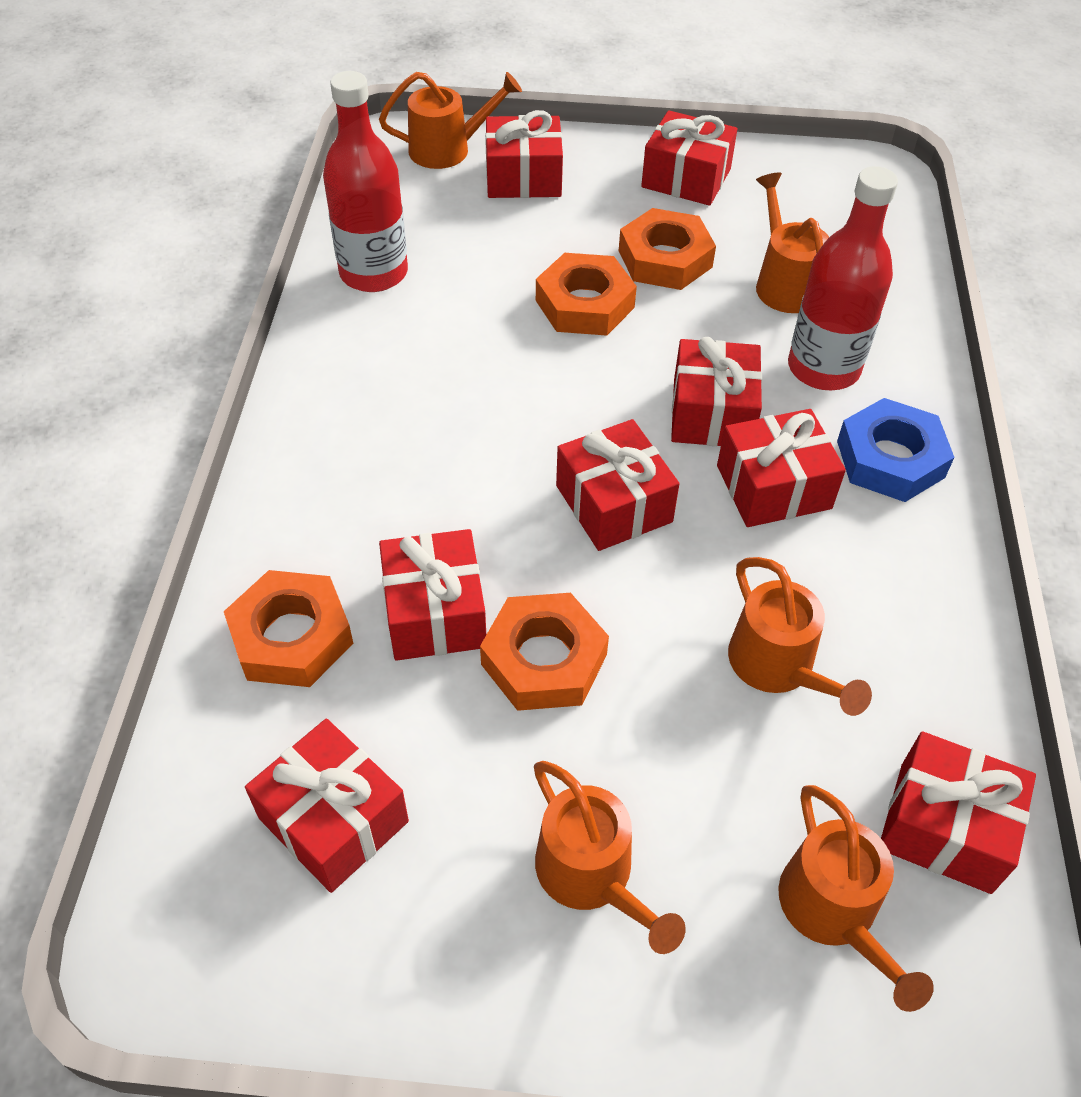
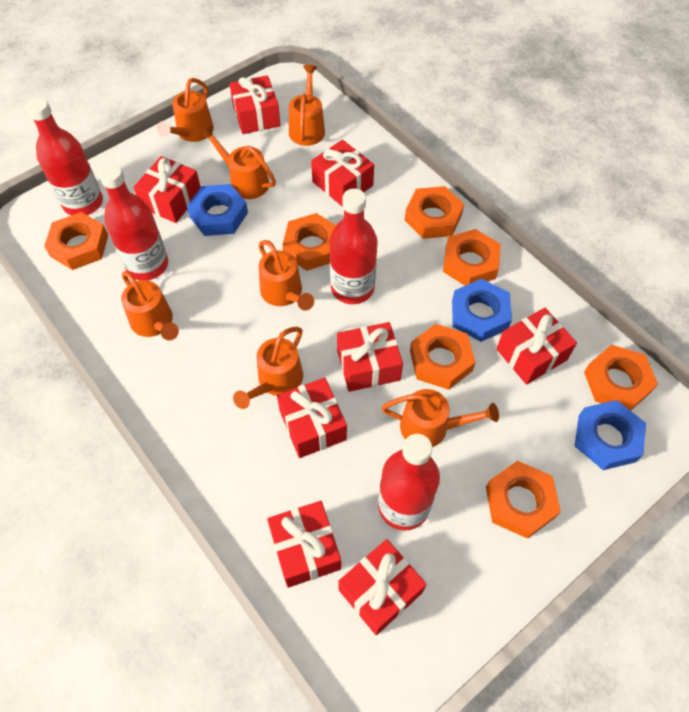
blue nut: 1 -> 3
orange nut: 4 -> 7
orange watering can: 5 -> 7
red bottle: 2 -> 4

